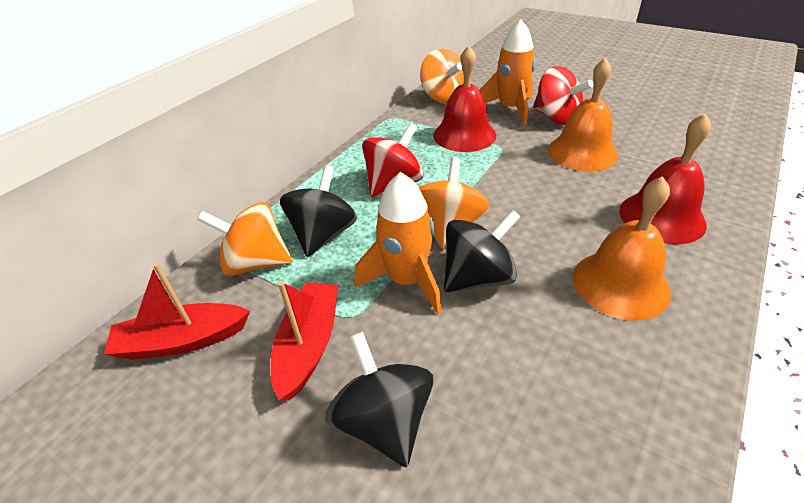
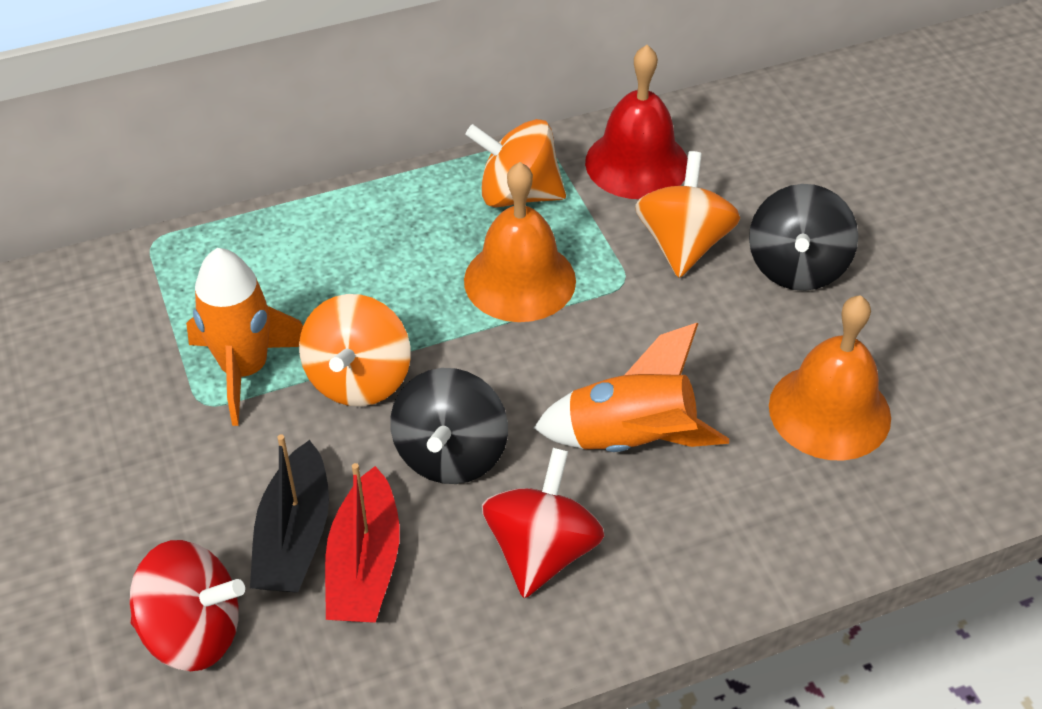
black boat: 0 -> 1
black spinning top: 3 -> 2
red bell: 2 -> 1
red boat: 2 -> 1

